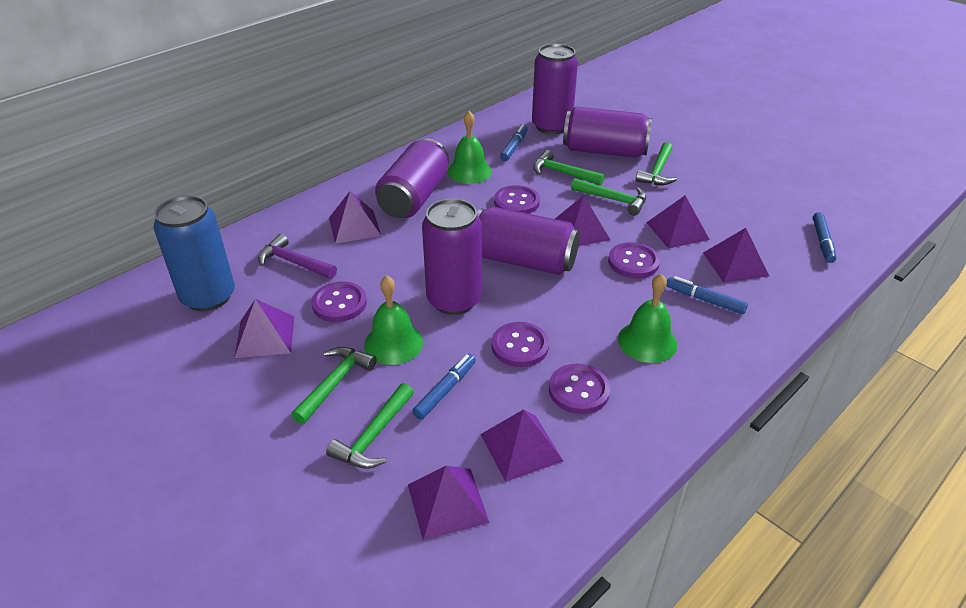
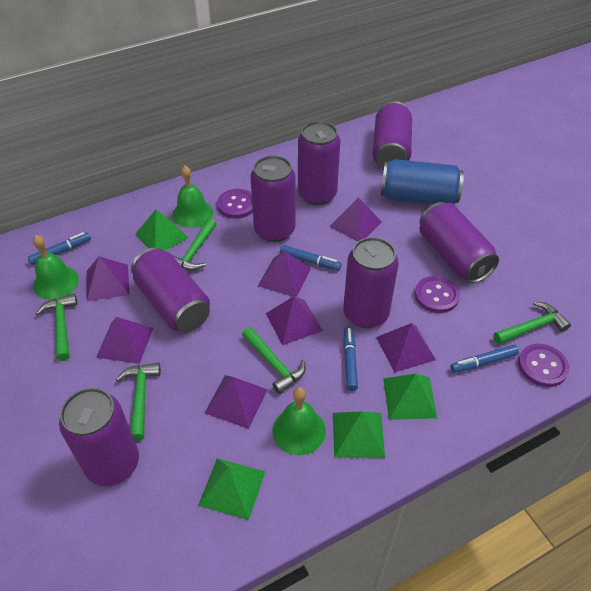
green pyramid: 0 -> 4
purple button: 5 -> 3
purple can: 5 -> 7
purple hammer: 1 -> 0

